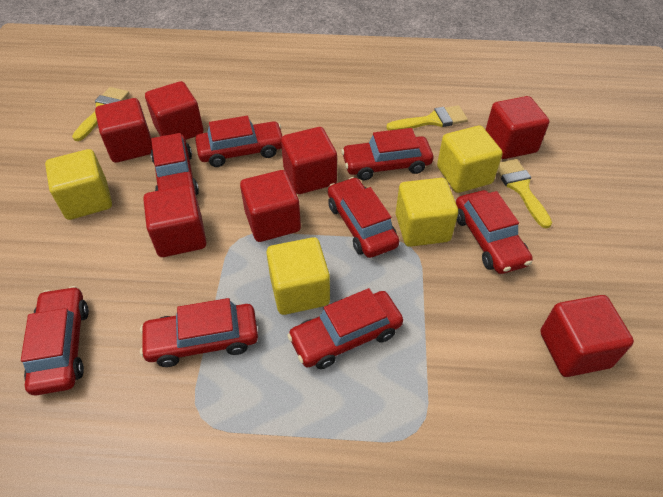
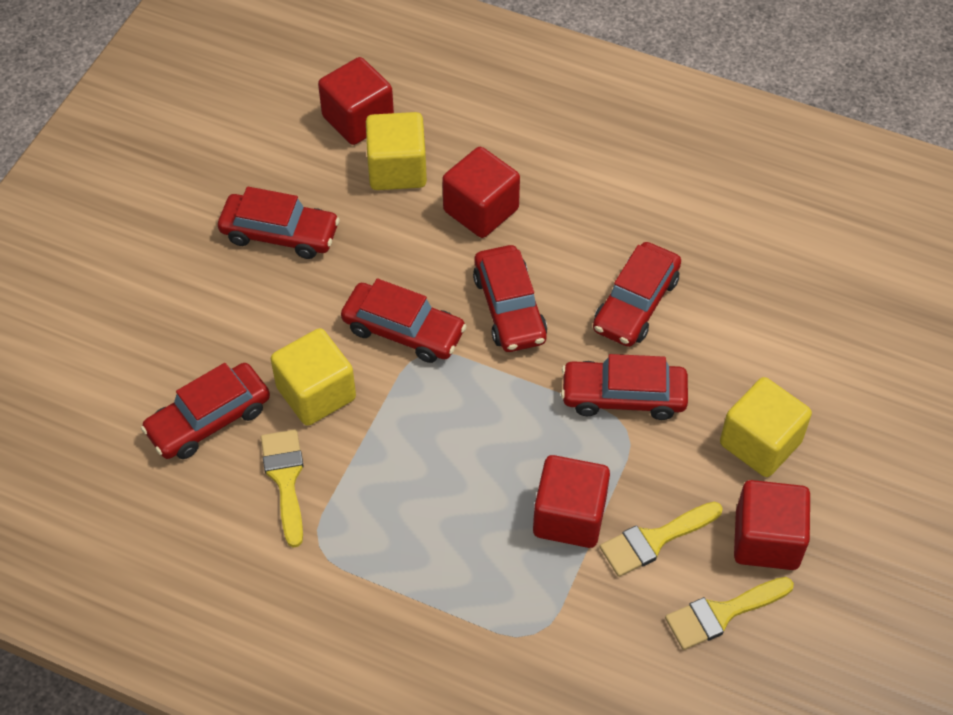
red car: 8 -> 6
red cube: 7 -> 4
yellow cube: 4 -> 3

